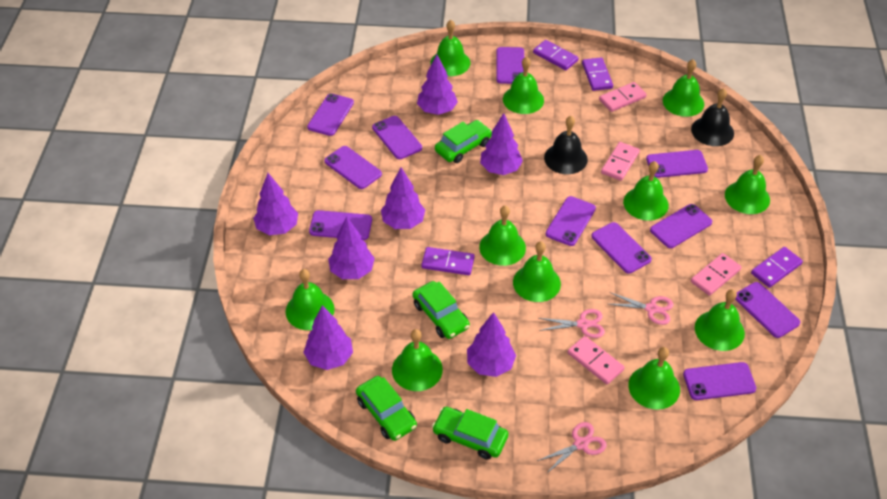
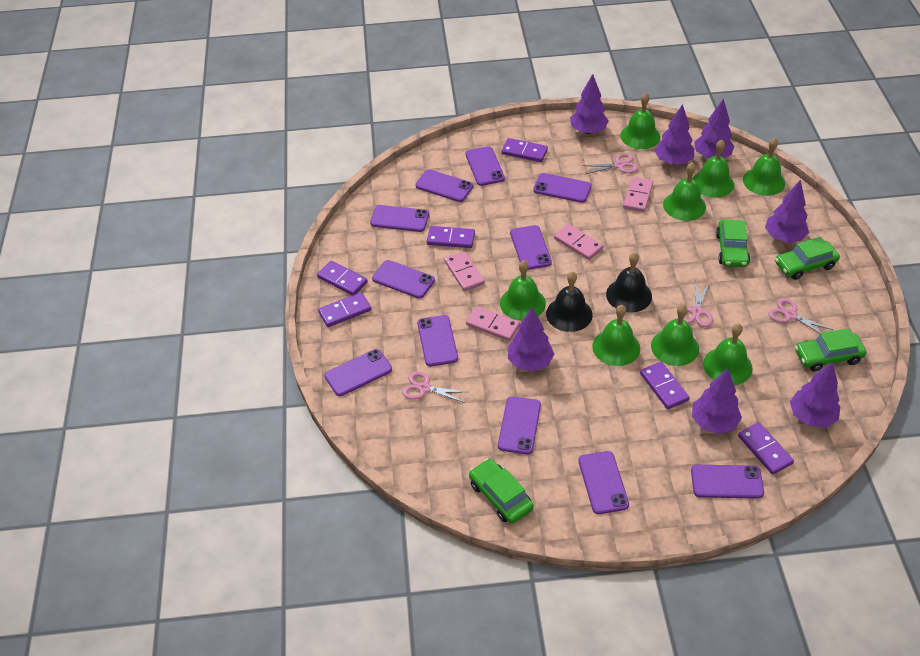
green bell: 11 -> 8
pink scissors: 3 -> 4
purple domino: 4 -> 6

